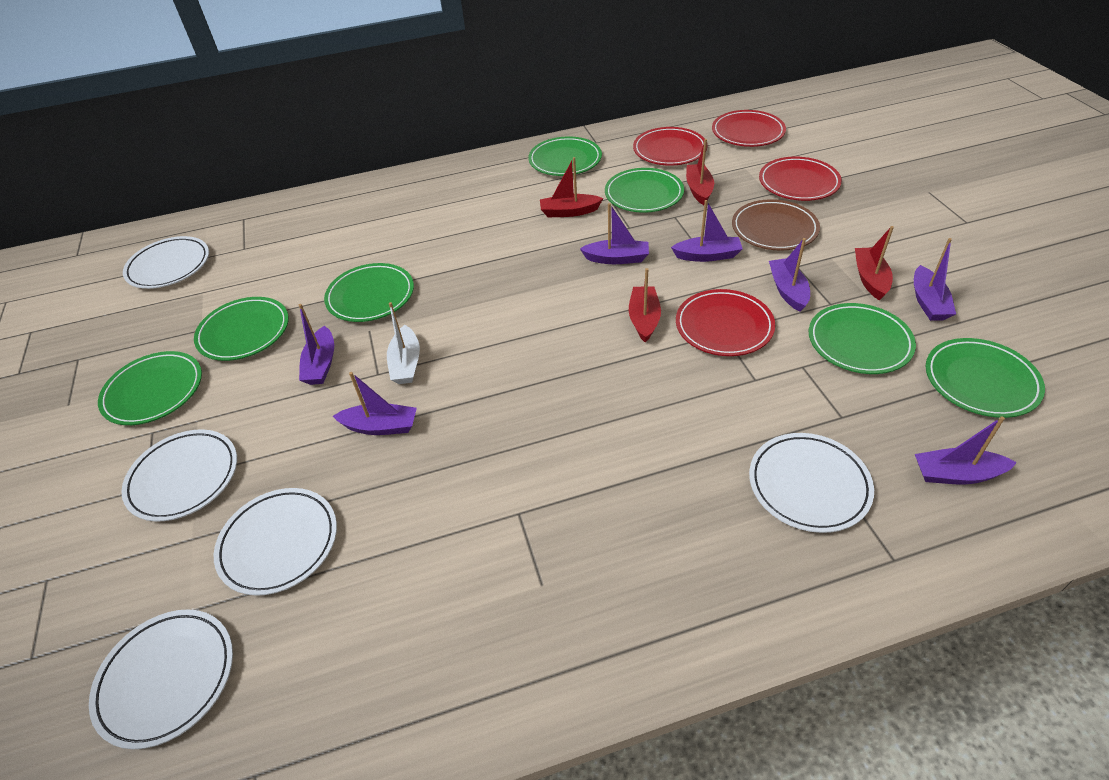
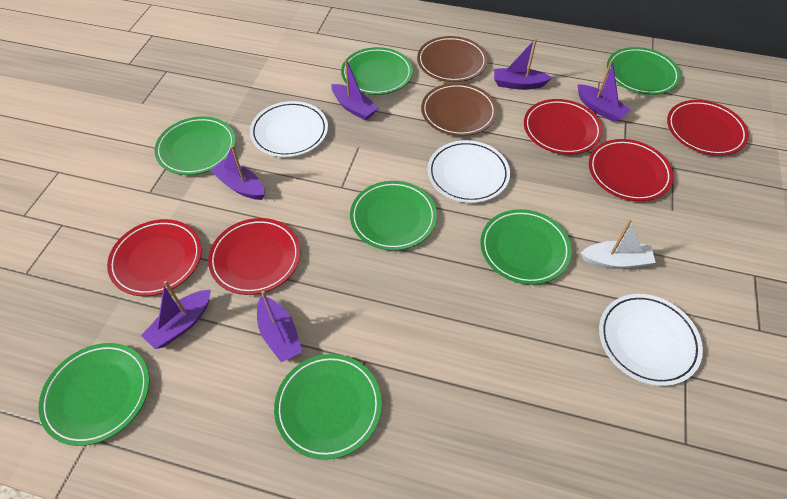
brown plate: 1 -> 2
purple boat: 7 -> 6
red boat: 4 -> 0
red plate: 4 -> 5
white plate: 5 -> 3

